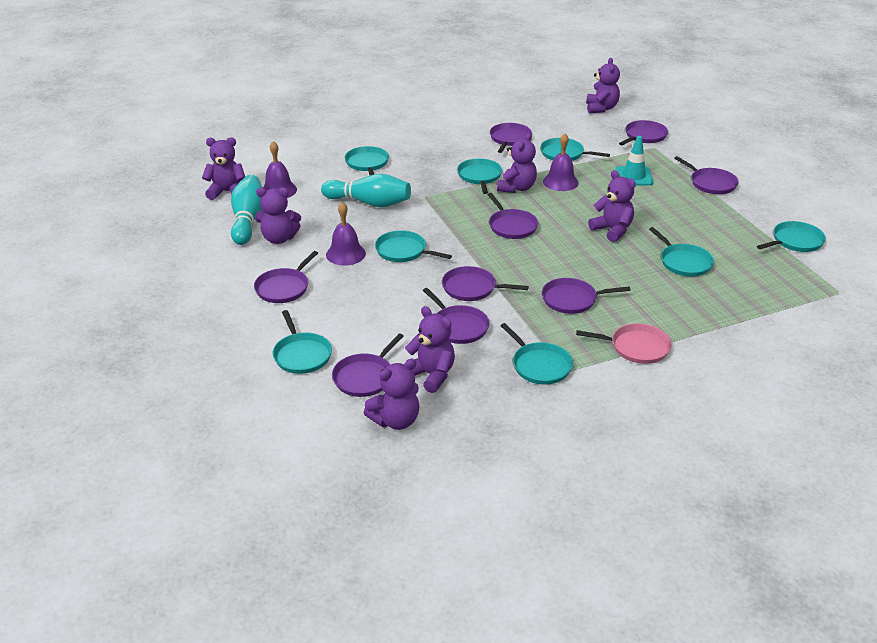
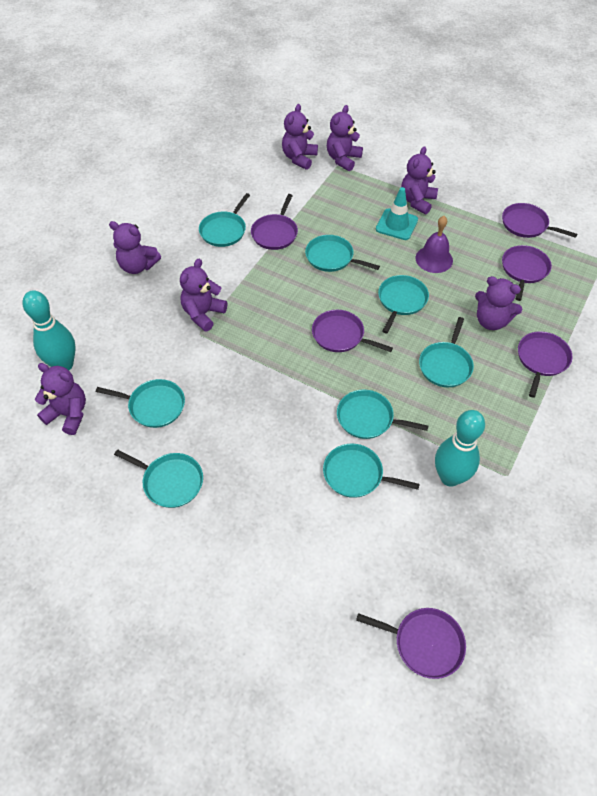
pink pan: 1 -> 0
purple bell: 3 -> 1
purple pan: 9 -> 6

